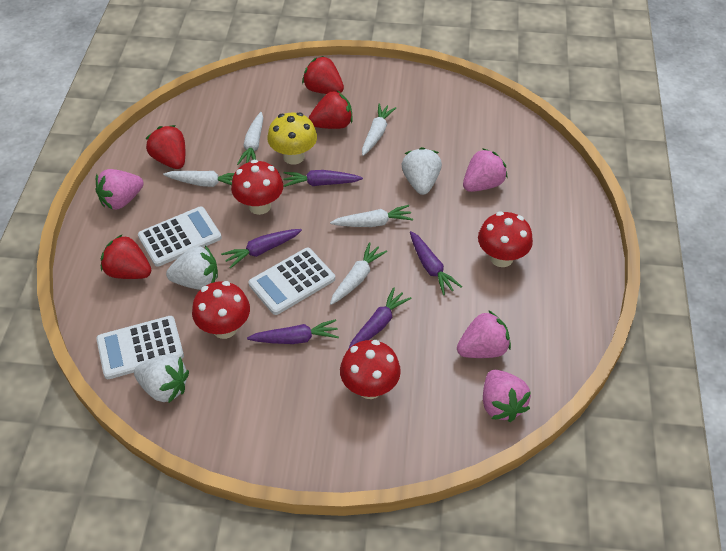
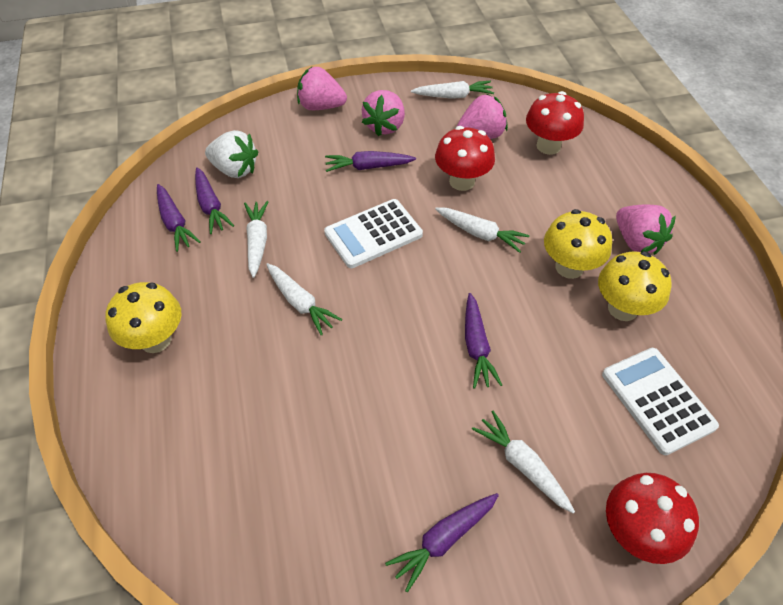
red mushroom: 4 -> 3
red strawberry: 4 -> 0
white calculator: 3 -> 2
white strawberry: 3 -> 1
yellow mushroom: 1 -> 3

